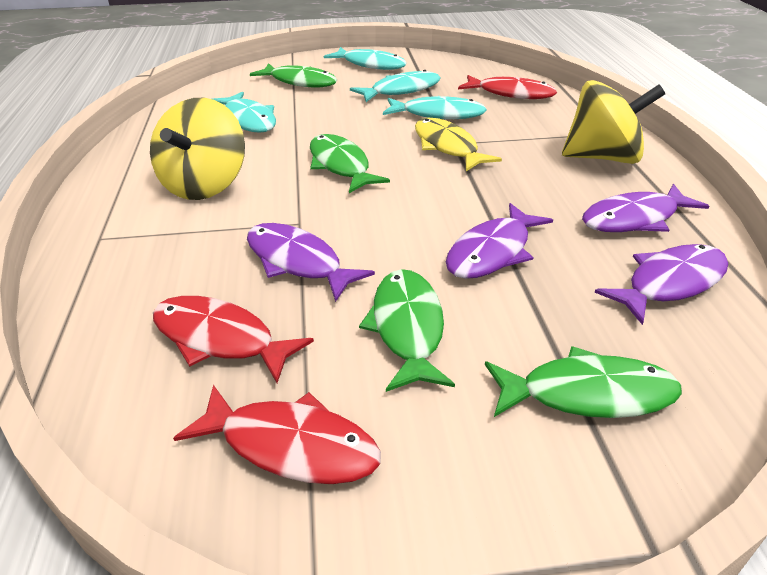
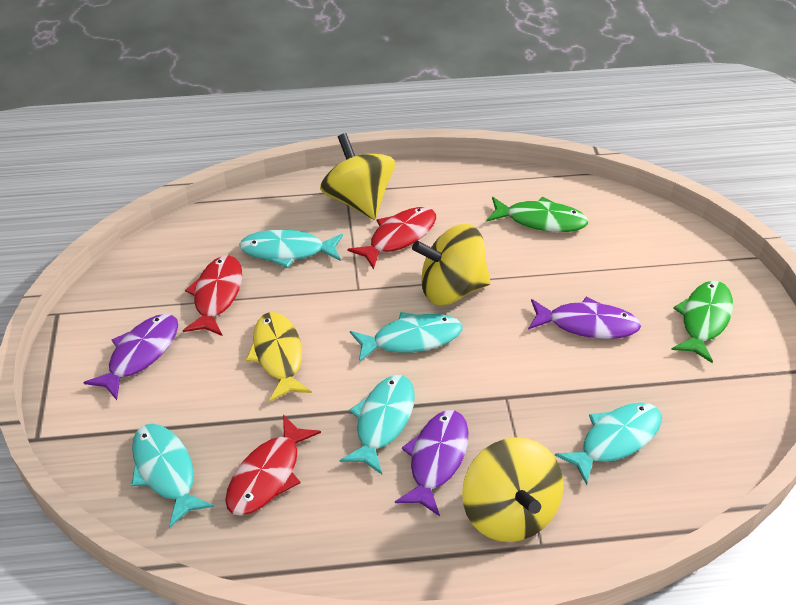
green fish: 4 -> 2
purple fish: 4 -> 3
turquoise fish: 4 -> 5
yellow spinning top: 2 -> 3

